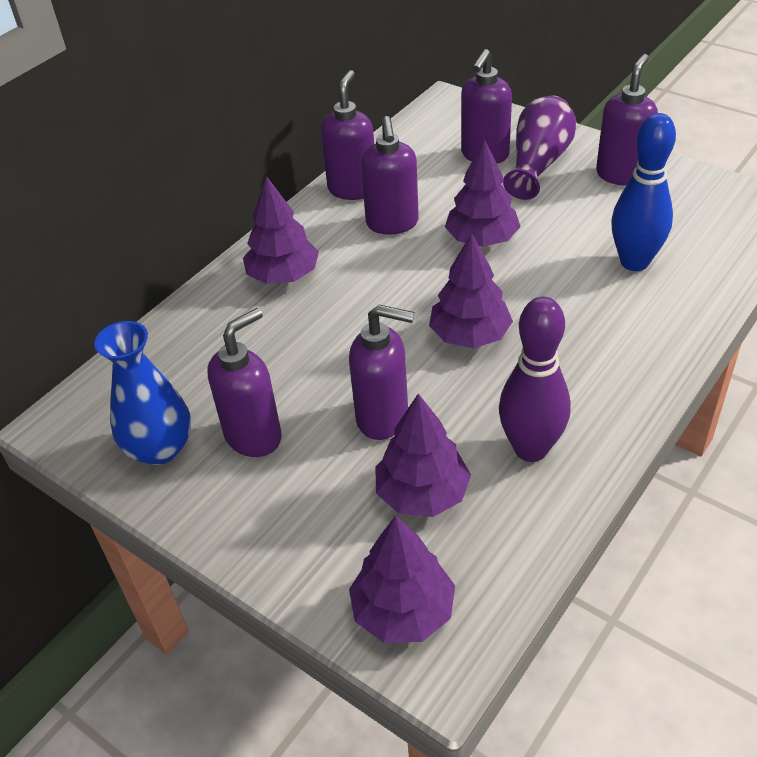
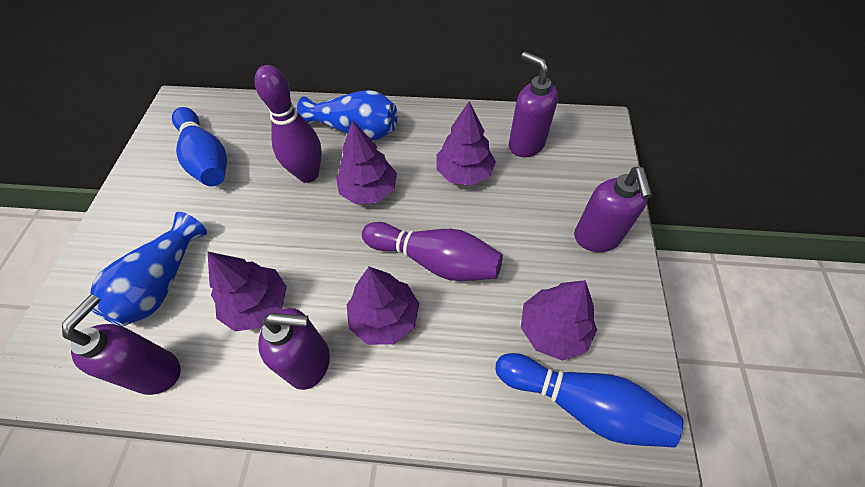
blue bowling pin: 1 -> 2
blue vase: 1 -> 2
purple bowling pin: 1 -> 2
purple soap dispenser: 6 -> 4
purple vase: 1 -> 0

